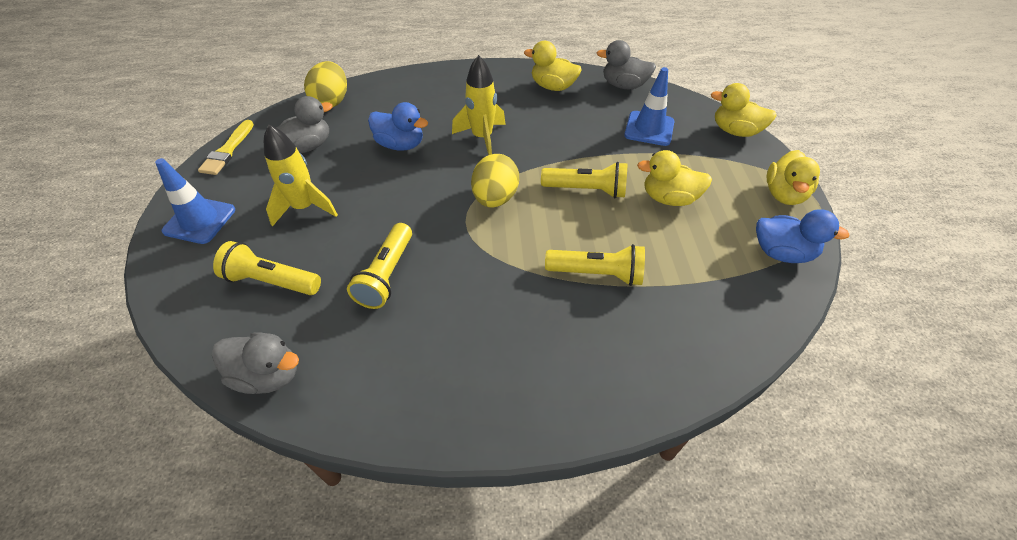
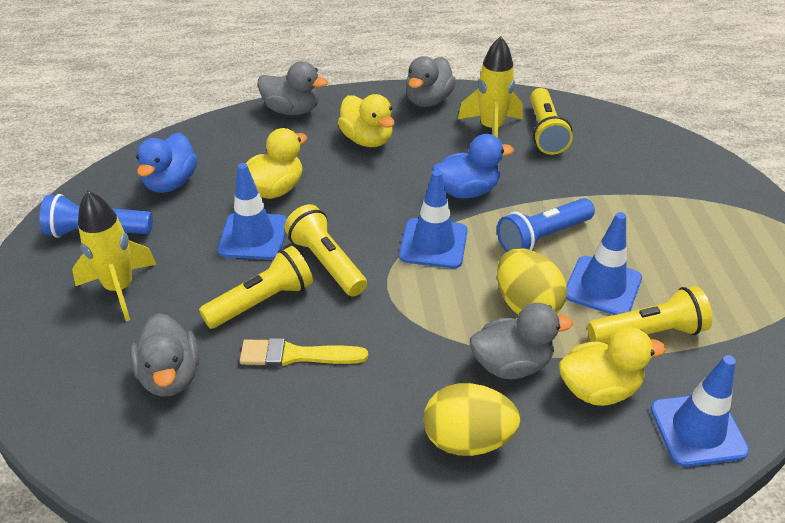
blue flashlight: 0 -> 2
blue traffic cone: 2 -> 4
grey duck: 3 -> 4
yellow duck: 4 -> 3

